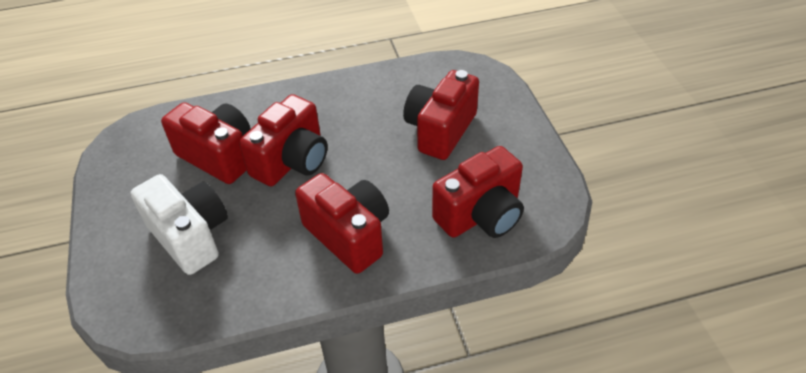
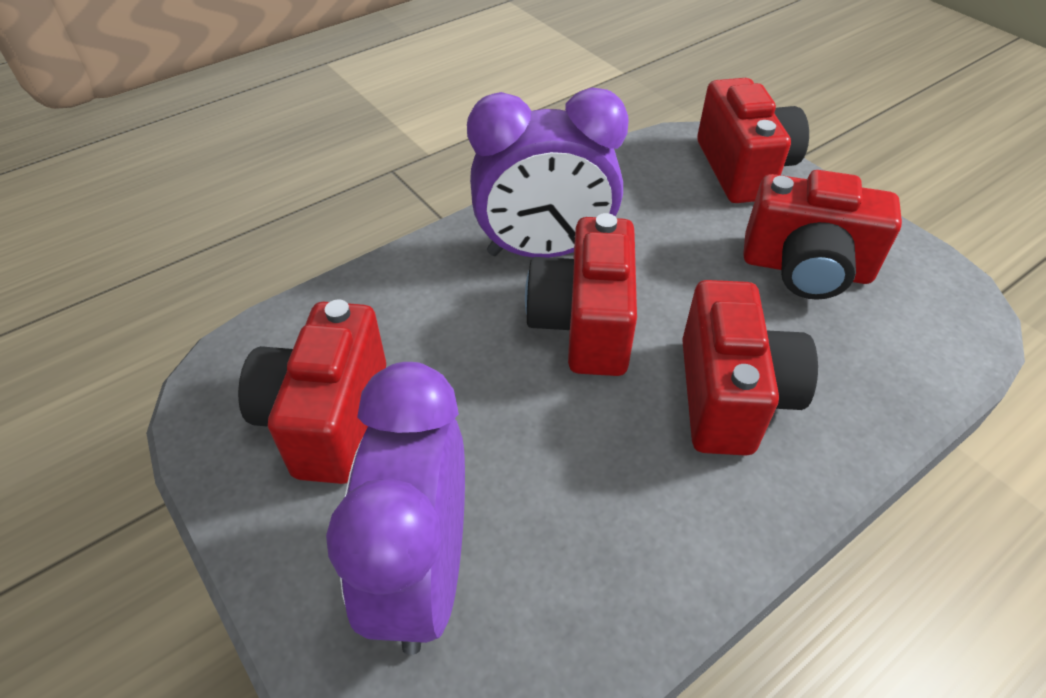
purple clock: 0 -> 2
white camera: 1 -> 0

